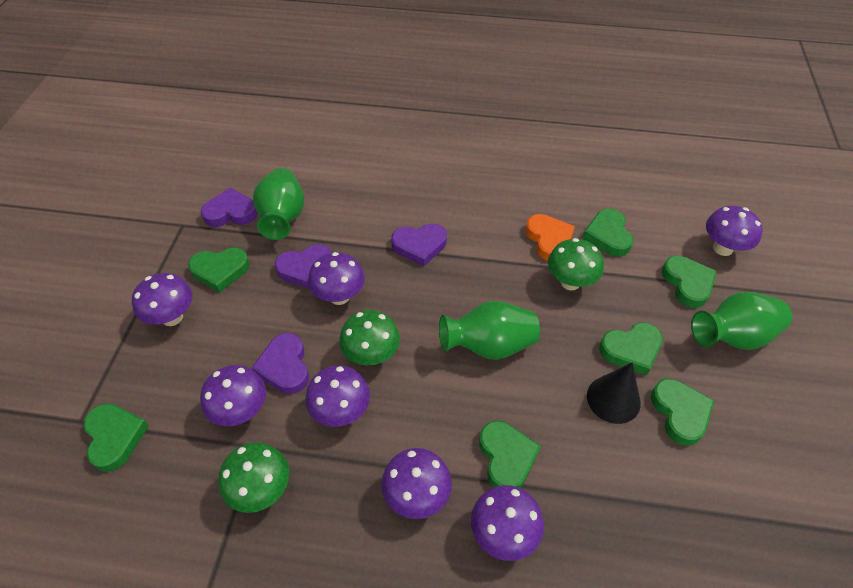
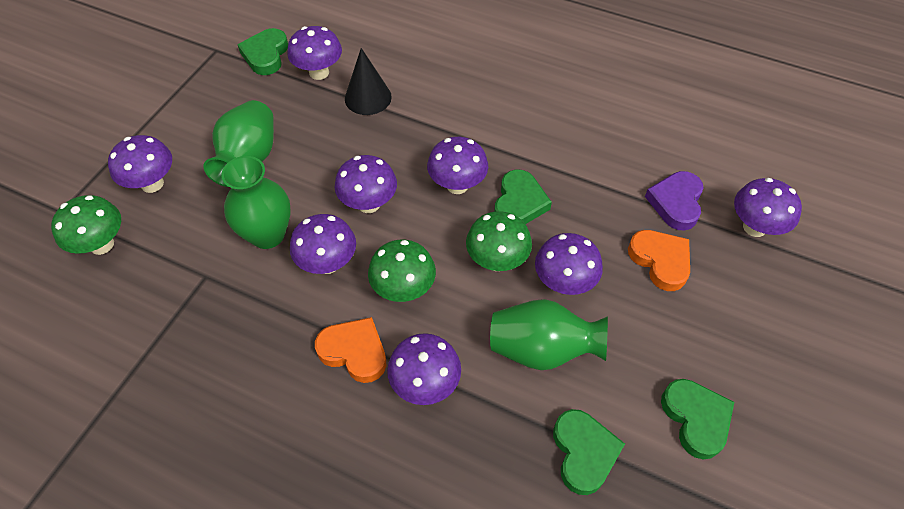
green heart: 7 -> 4
orange heart: 1 -> 2
purple heart: 4 -> 1
purple mushroom: 7 -> 8

